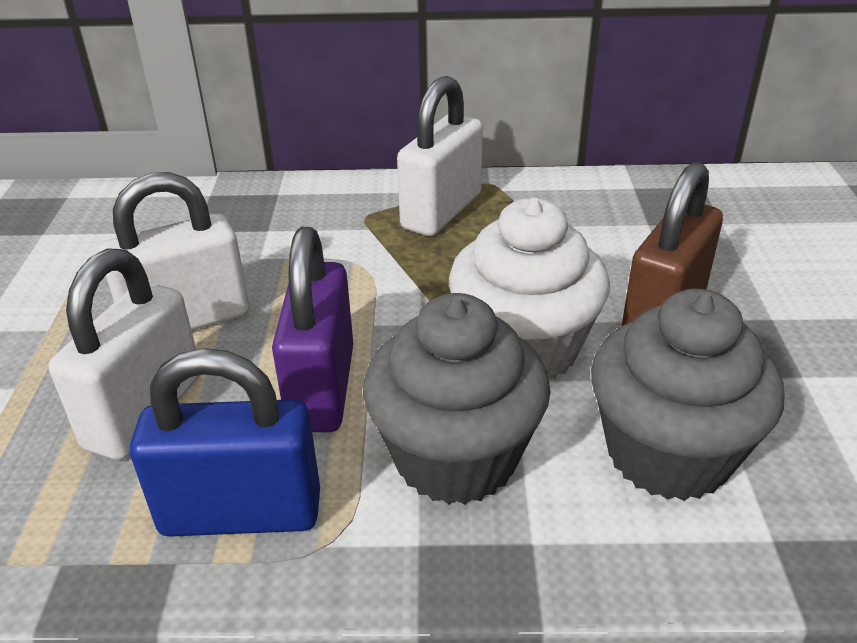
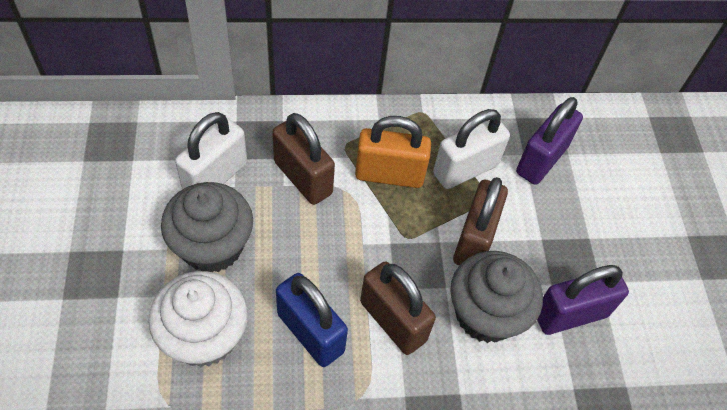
brown padlock: 1 -> 3
orange padlock: 0 -> 1
purple padlock: 1 -> 2
white padlock: 3 -> 2

